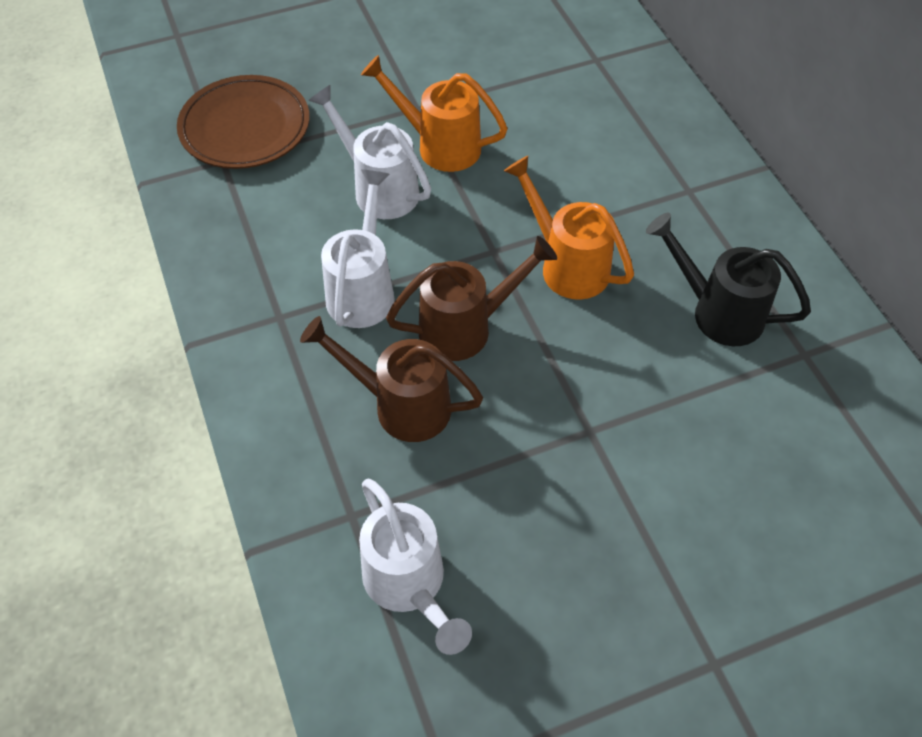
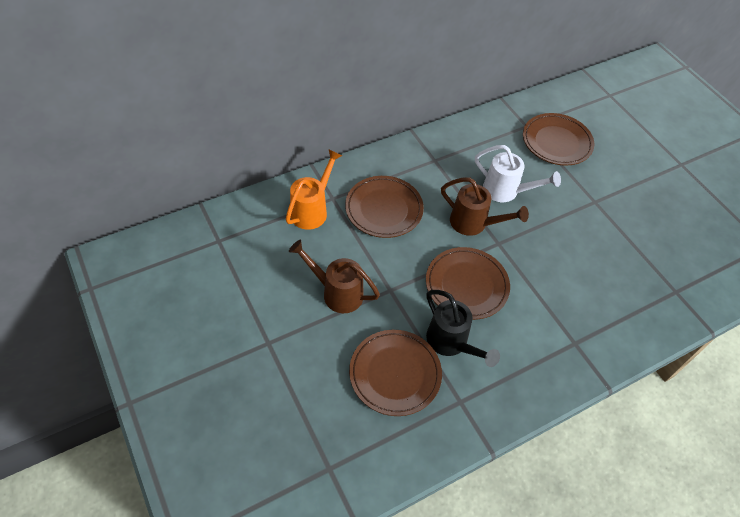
brown plate: 1 -> 4
orange watering can: 2 -> 1
white watering can: 3 -> 1

